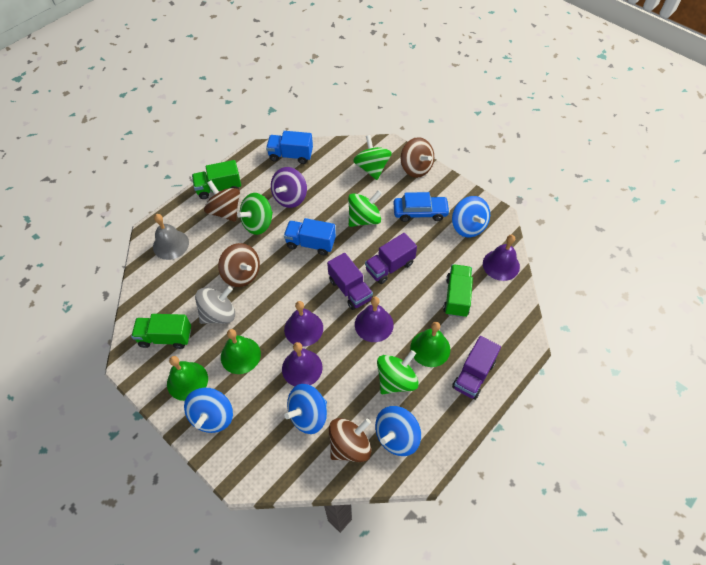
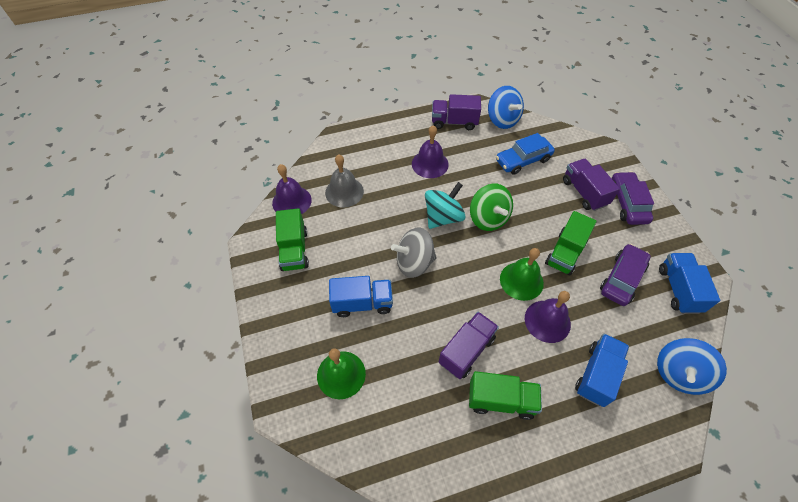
blue spinning top: 4 -> 2
blue truck: 2 -> 3
brown spinning top: 4 -> 0
green bell: 3 -> 2
green spinning top: 4 -> 1
purple bell: 4 -> 3
purple car: 0 -> 2
purple spinning top: 1 -> 0
turquoise spinning top: 0 -> 1

